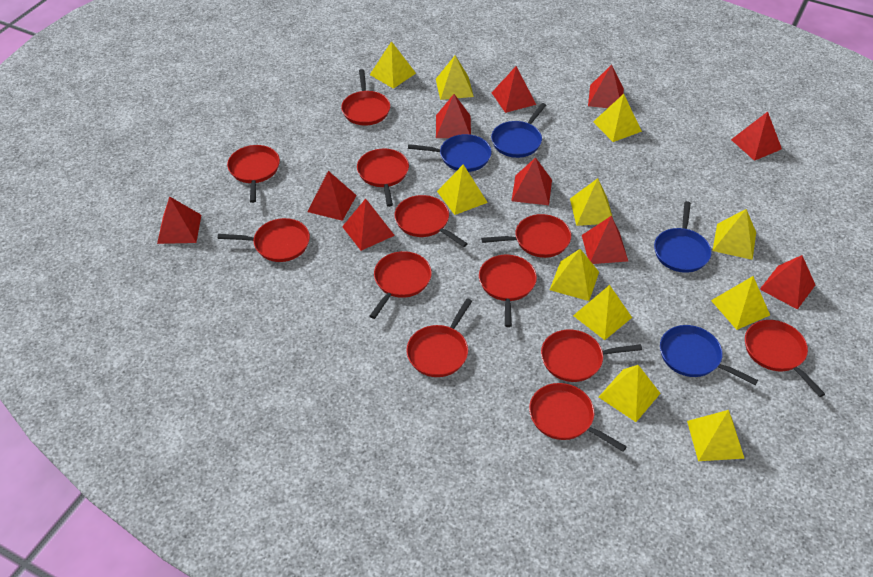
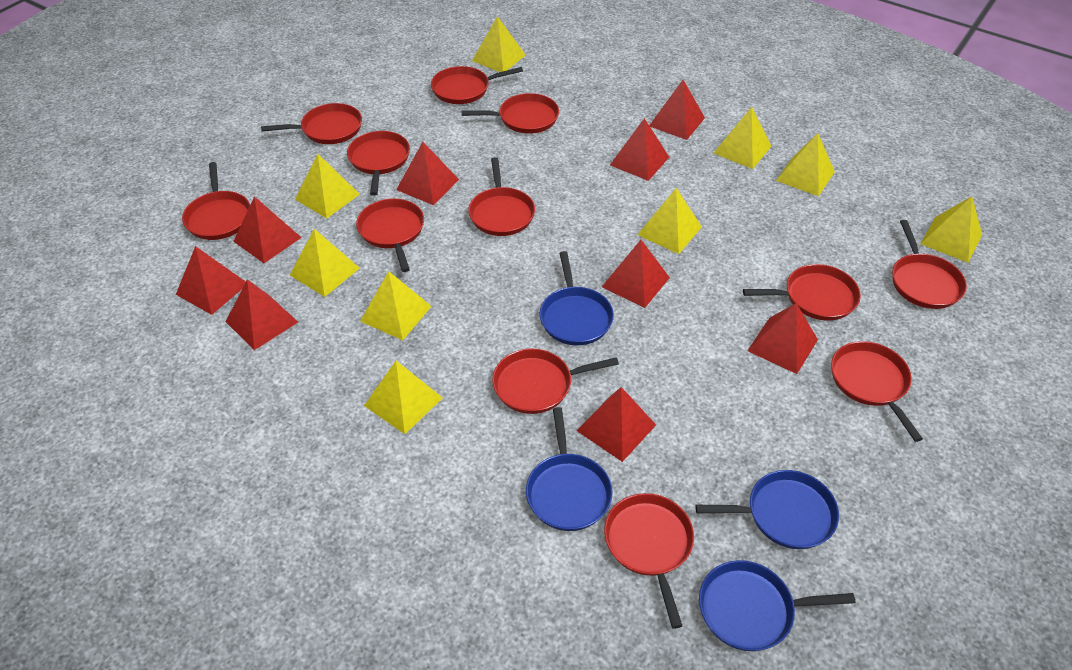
red pyramid: 10 -> 9
yellow pyramid: 11 -> 9

